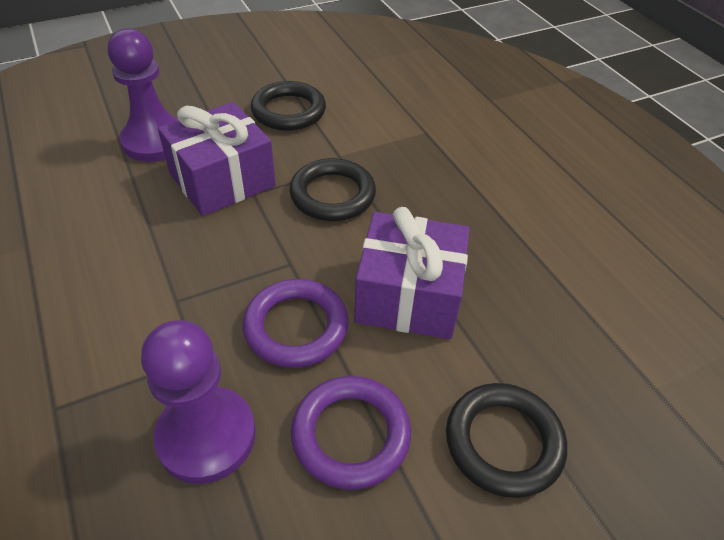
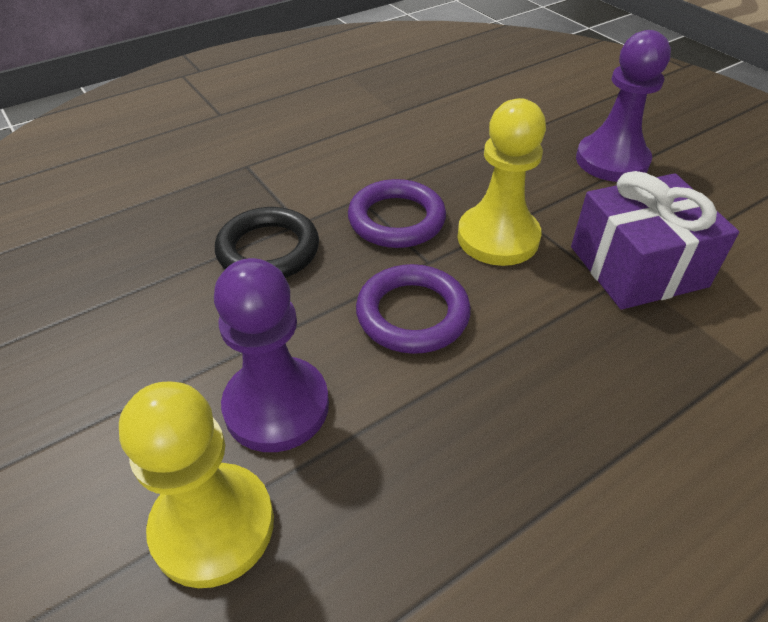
black ring: 3 -> 1
purple gift: 2 -> 1
yellow pawn: 0 -> 2

